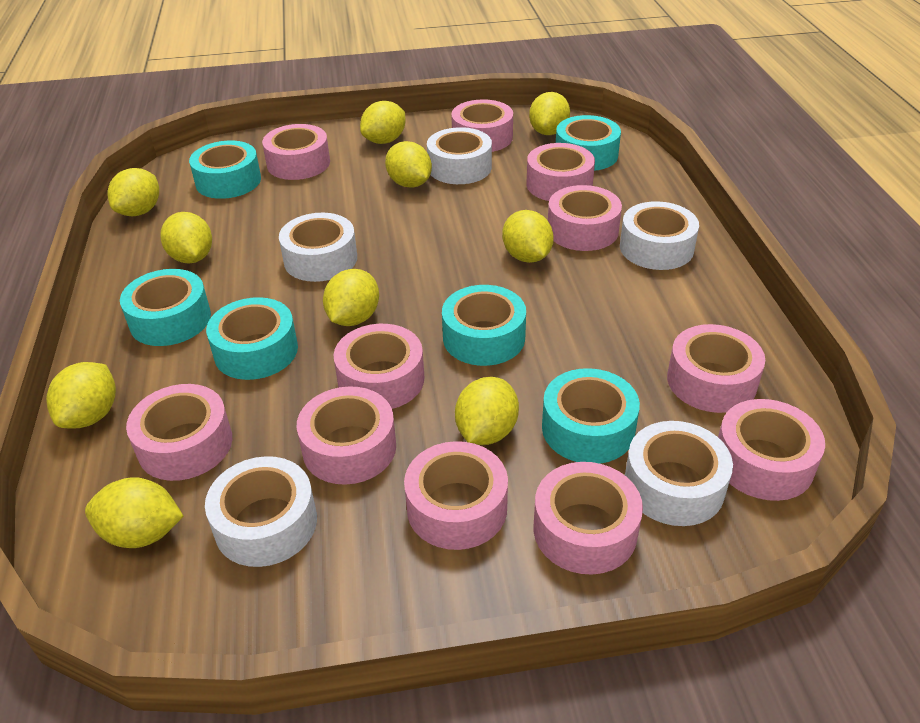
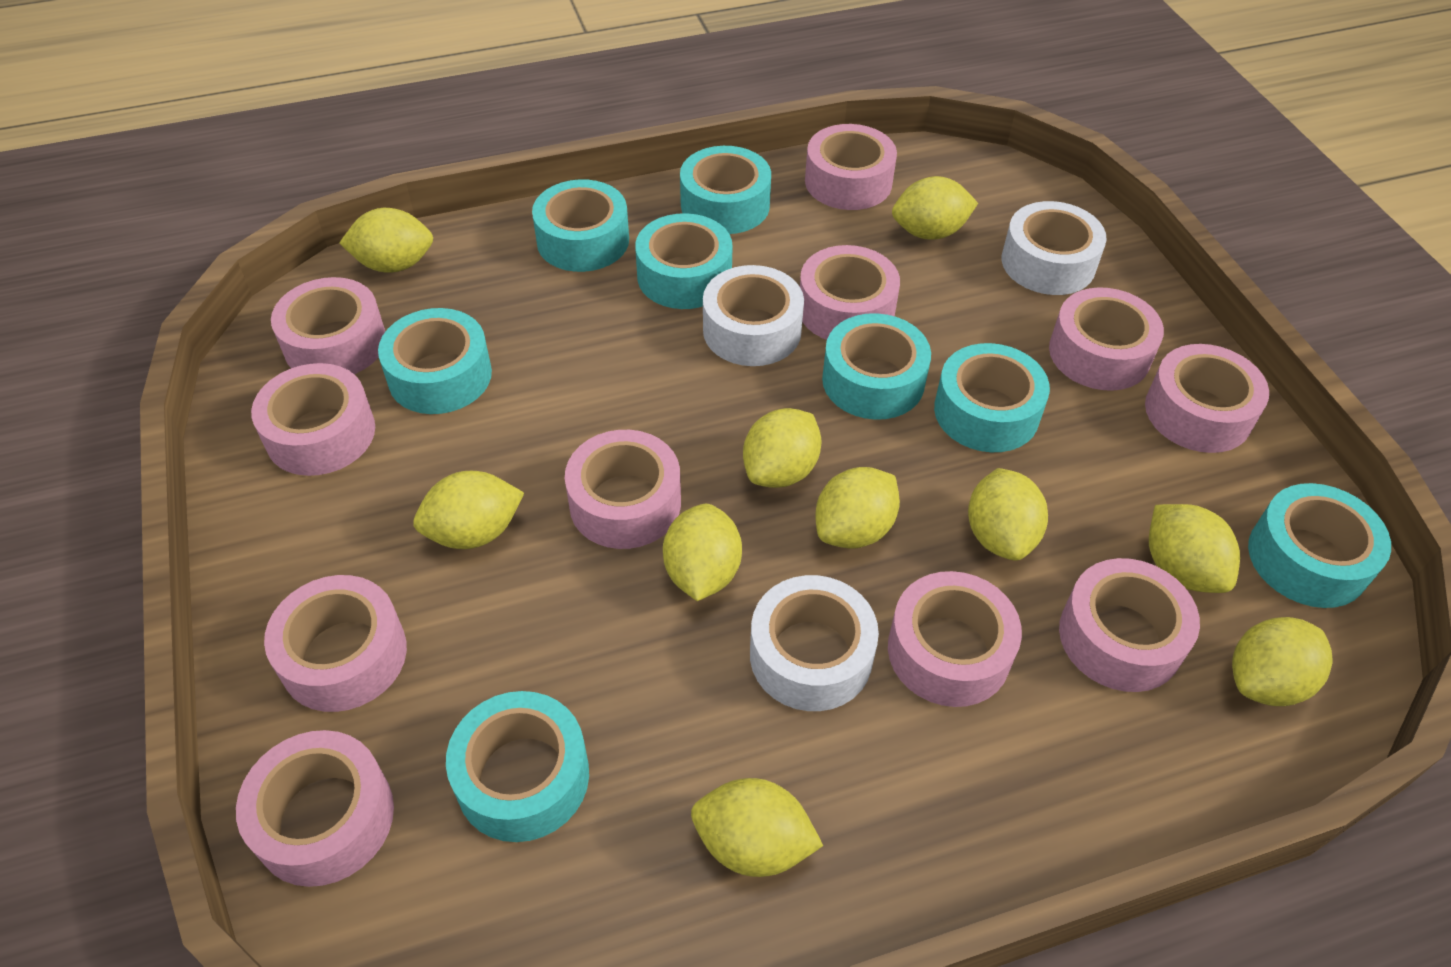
turquoise tape: 6 -> 8
white tape: 5 -> 3

